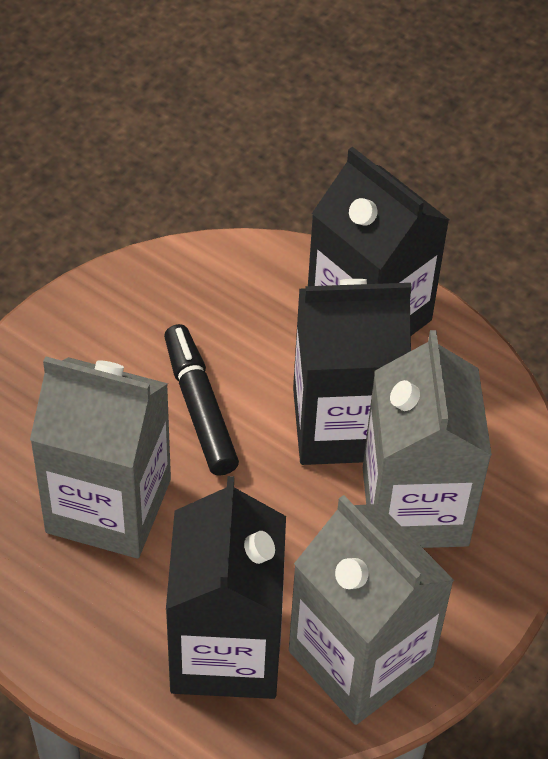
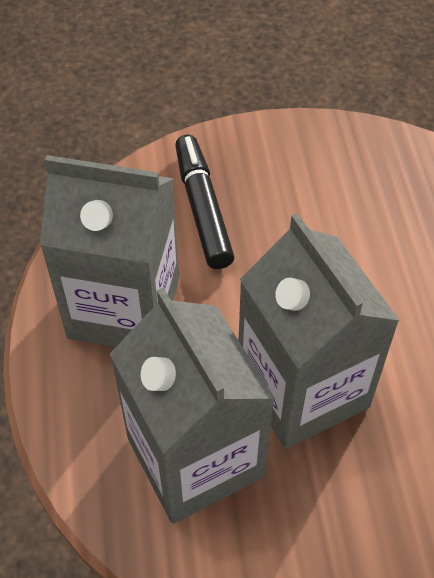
black carton: 3 -> 0

